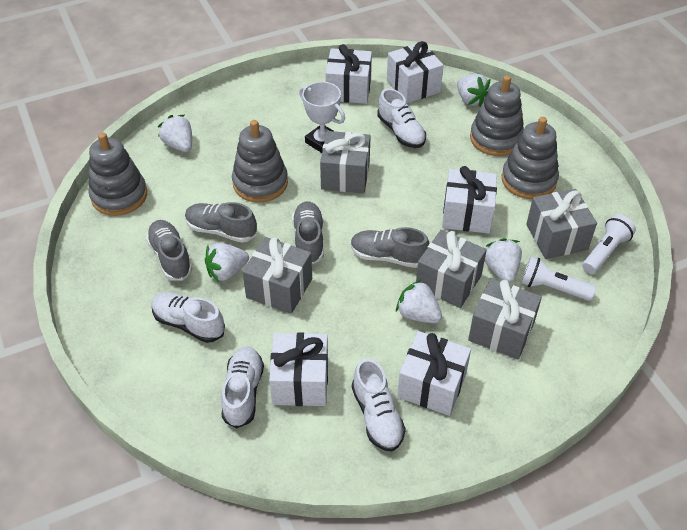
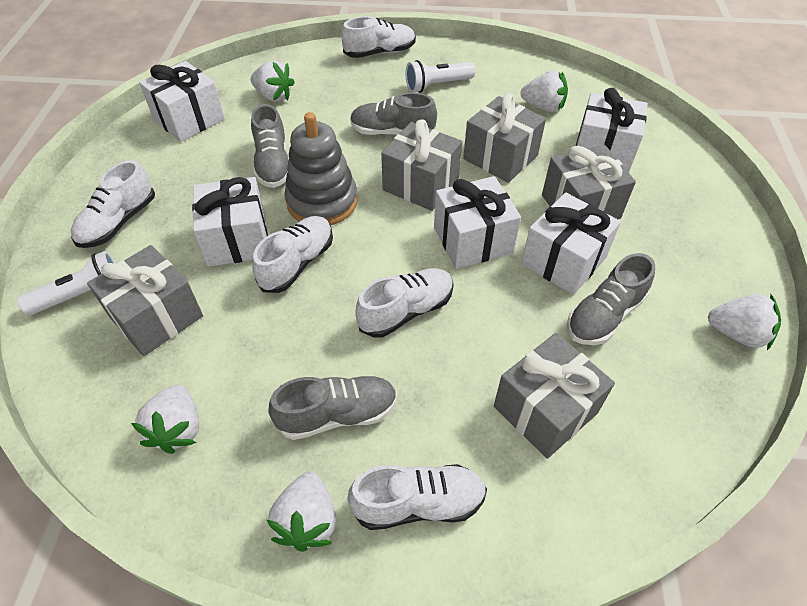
grey stacking toy: 4 -> 1
white shoe: 4 -> 5
white trophy: 1 -> 0

